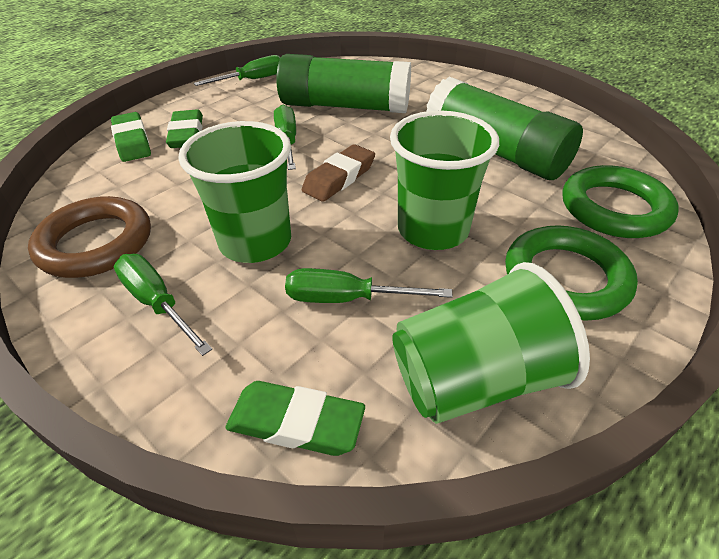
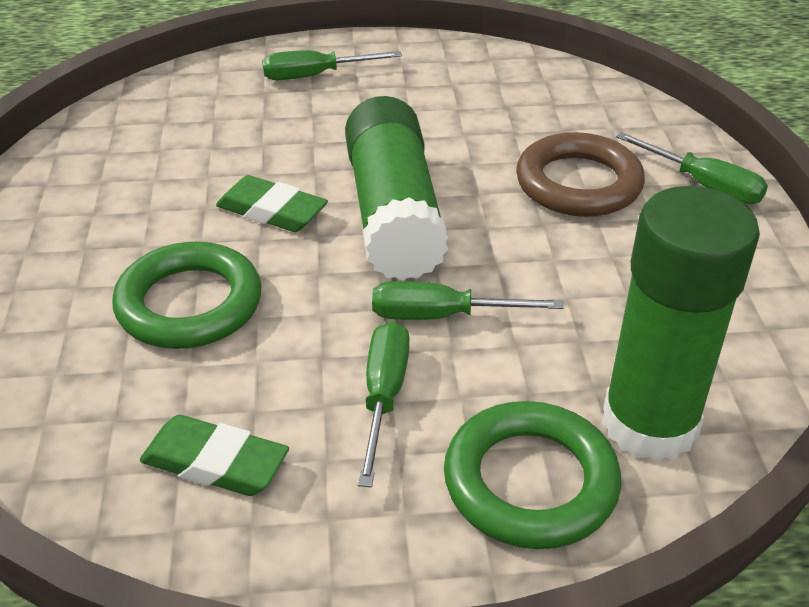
brown eraser: 1 -> 0
green cup: 3 -> 0
green eraser: 3 -> 2

